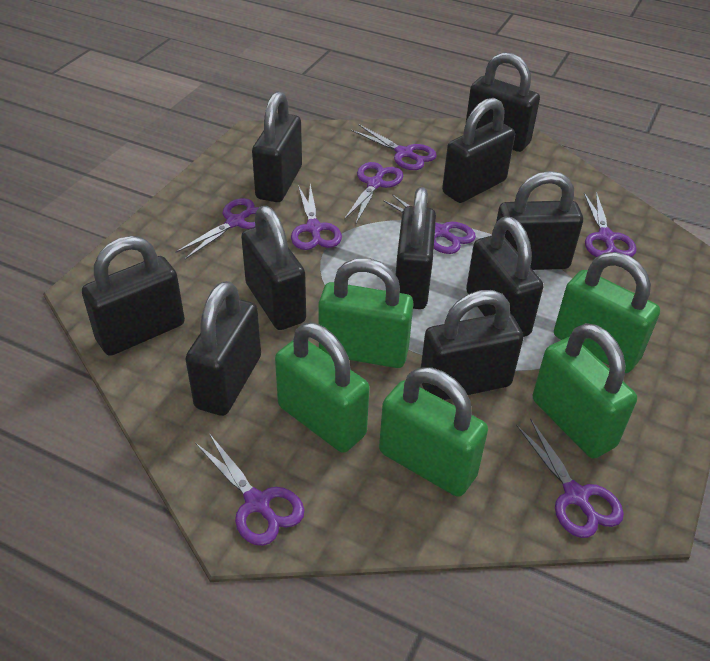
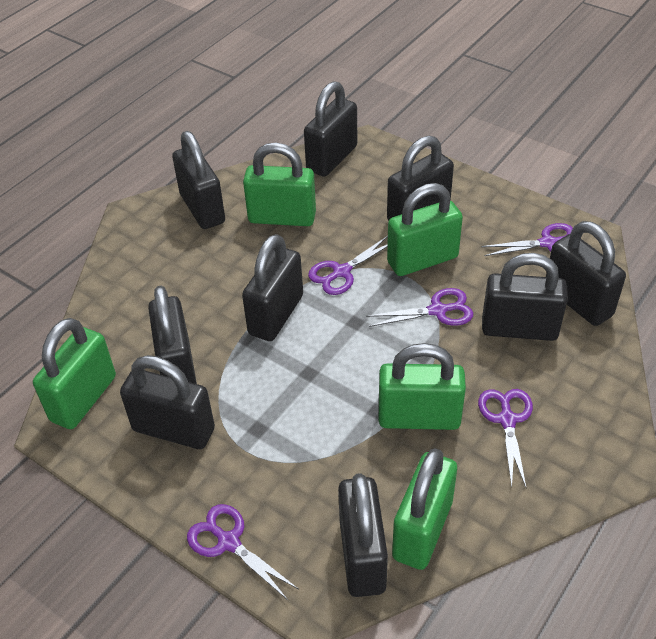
black padlock: 10 -> 9
purple scissors: 8 -> 5

